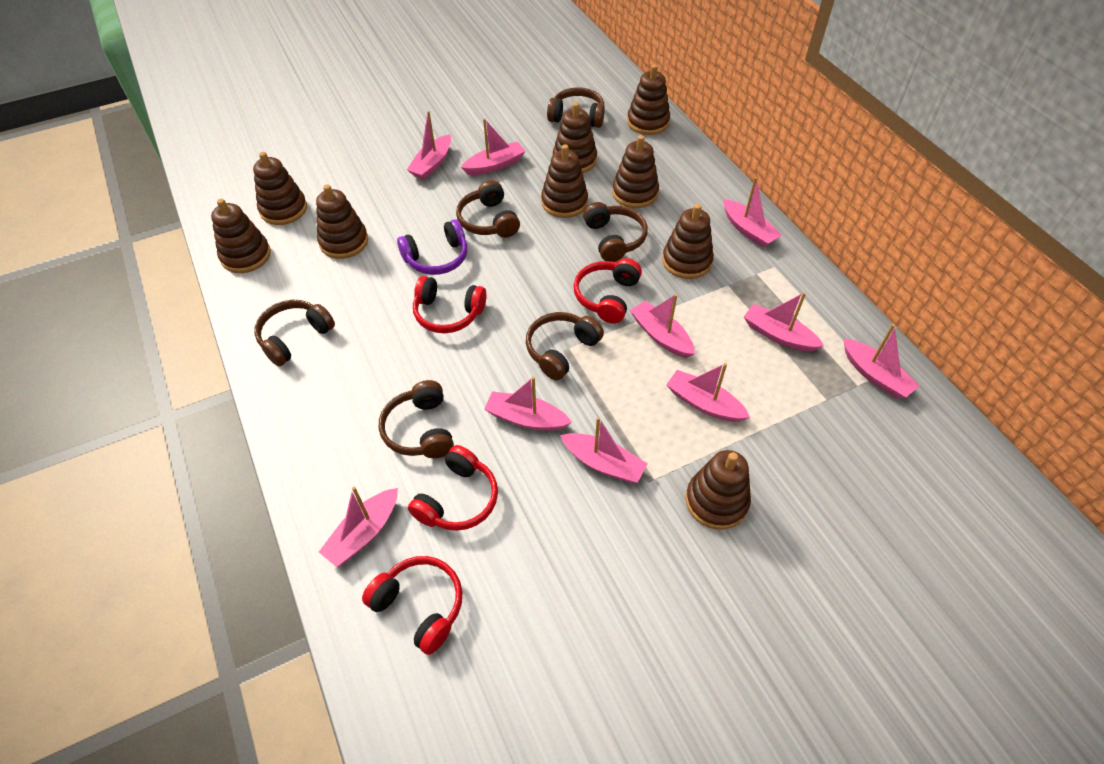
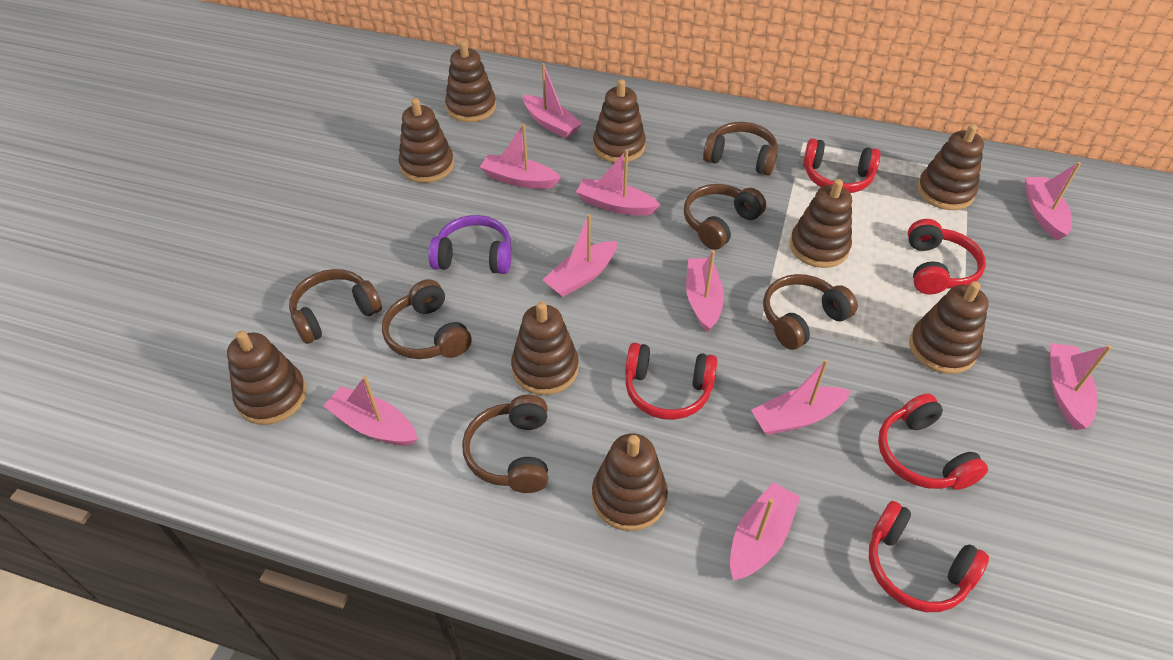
red headphones: 4 -> 5

